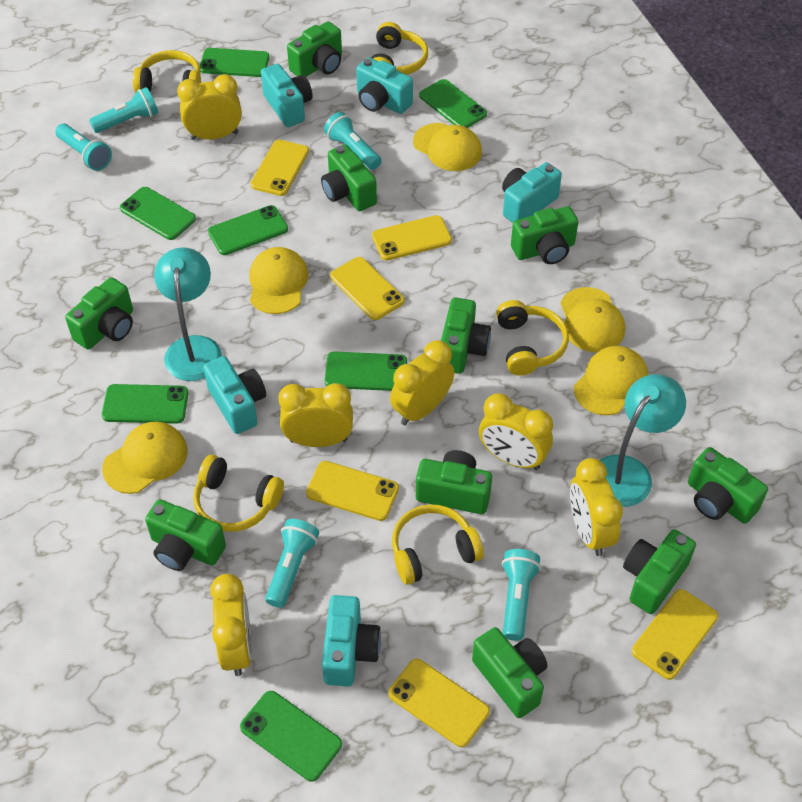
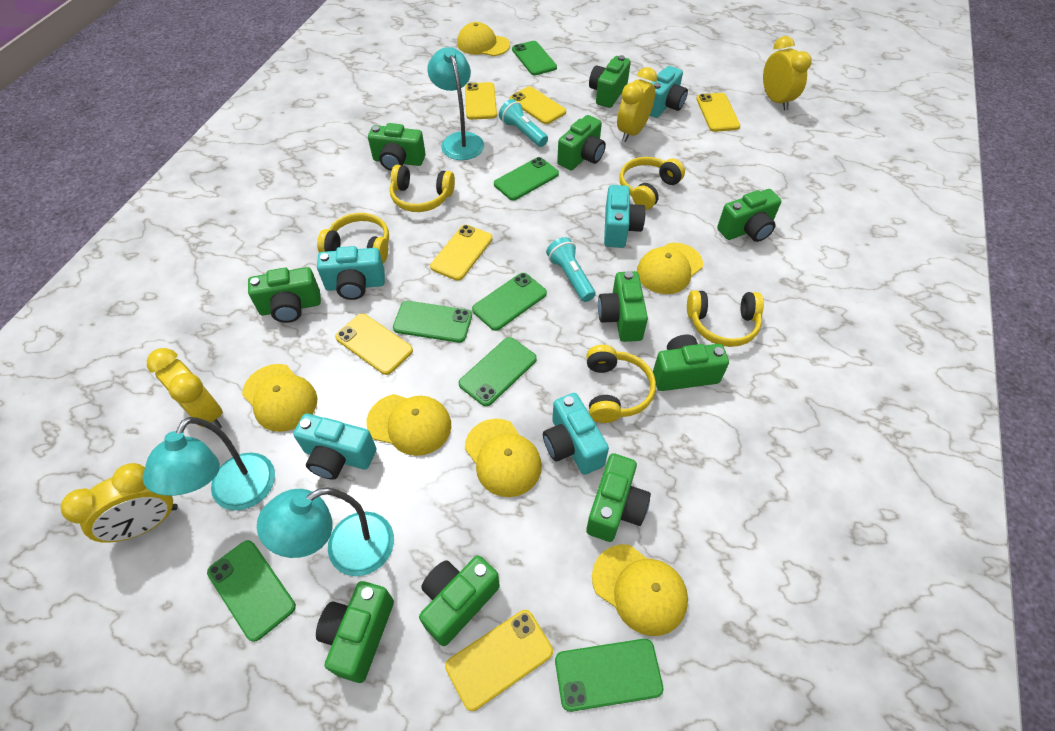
turquoise flashlight: 5 -> 2
turquoise lamp: 2 -> 3
yellow cap: 5 -> 6
yellow clock: 6 -> 4

